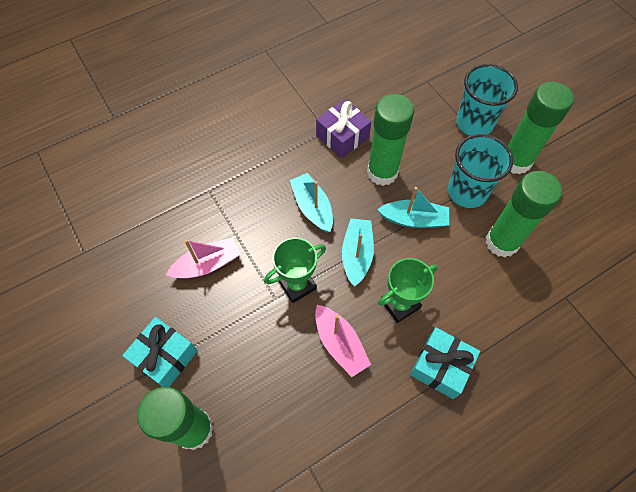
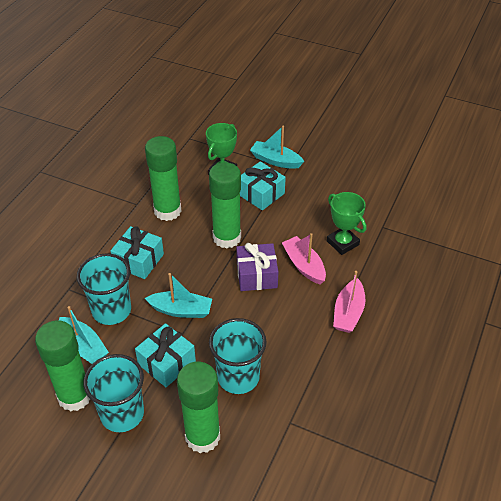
turquoise cup: 2 -> 3
turquoise gift: 2 -> 3

